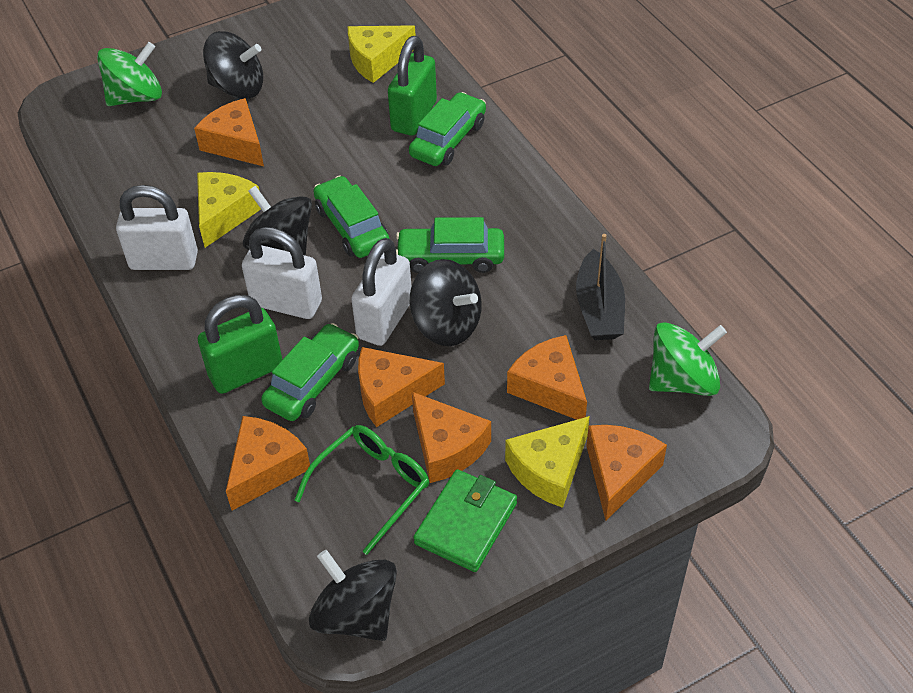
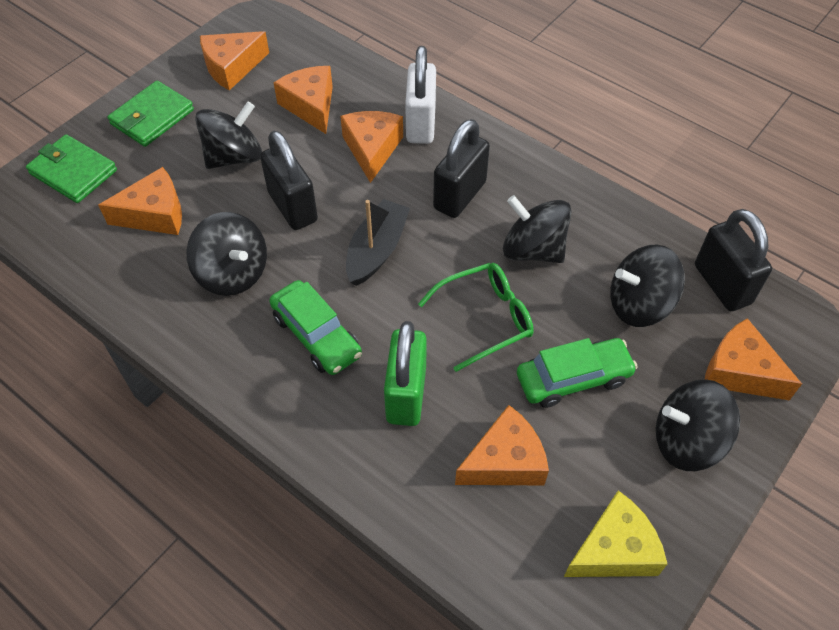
black padlock: 0 -> 3
black spinning top: 4 -> 5
green car: 4 -> 2
green padlock: 2 -> 1
green spinning top: 2 -> 0
green wallet: 1 -> 2
white padlock: 3 -> 1
yellow cheese: 3 -> 1

